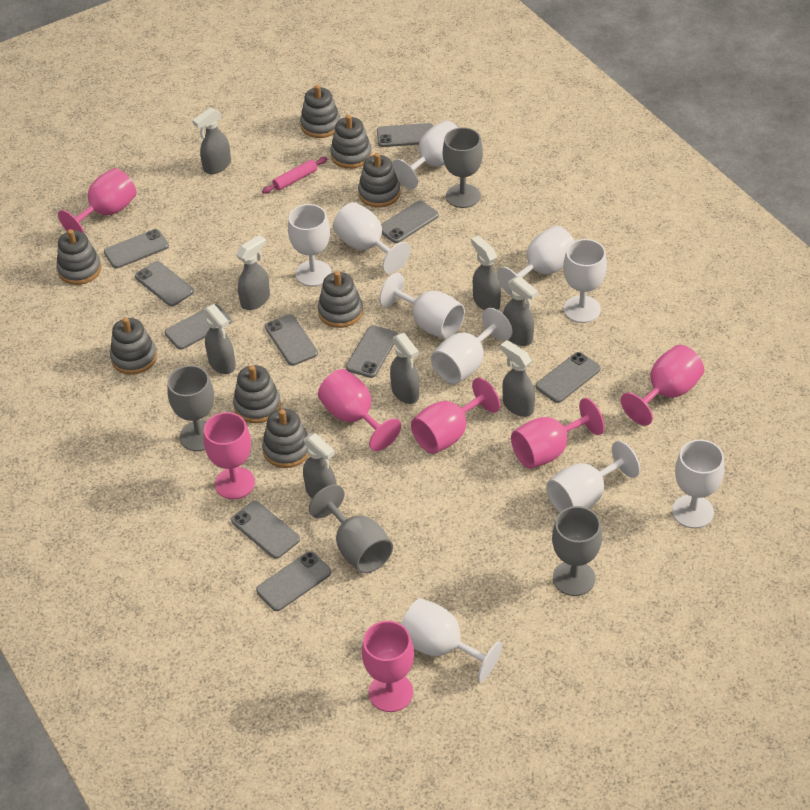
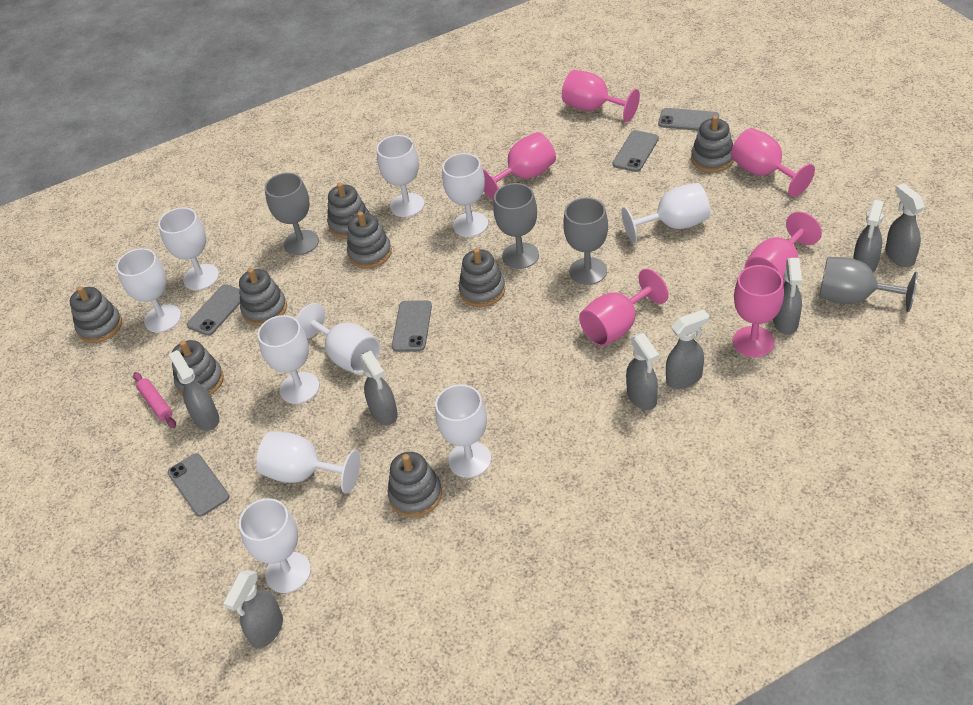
grey phone: 10 -> 5
pink goblet: 7 -> 6

